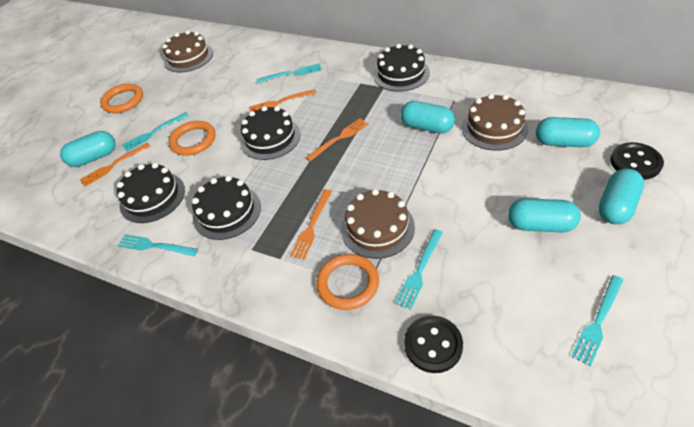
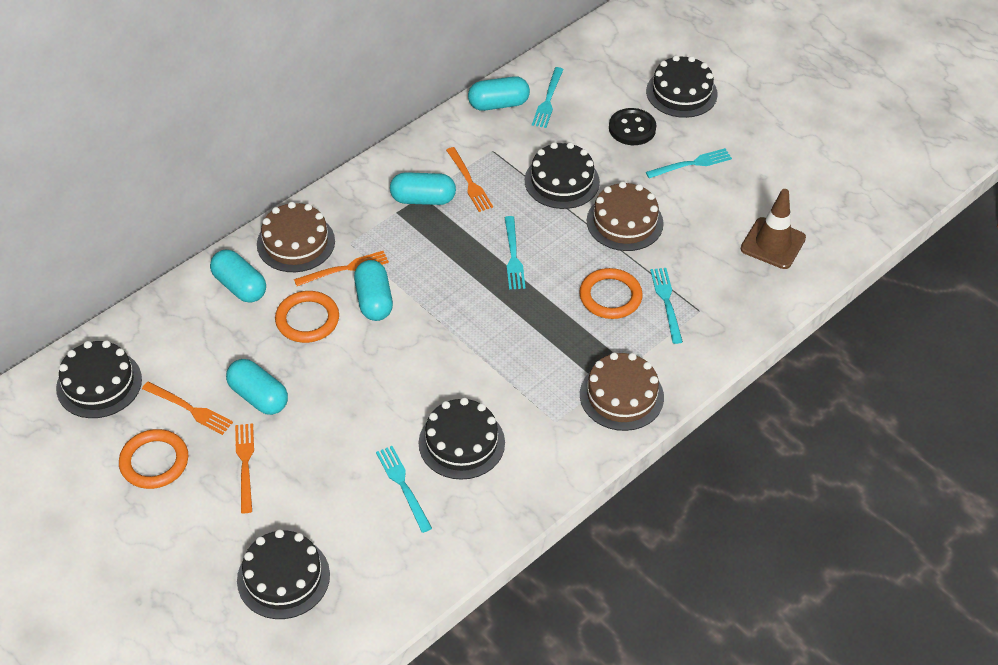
black button: 2 -> 1
black cake: 4 -> 5
brown traffic cone: 0 -> 1

